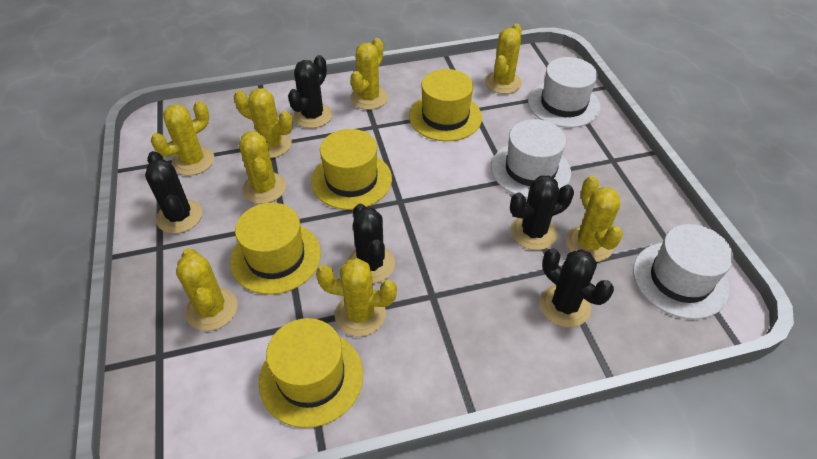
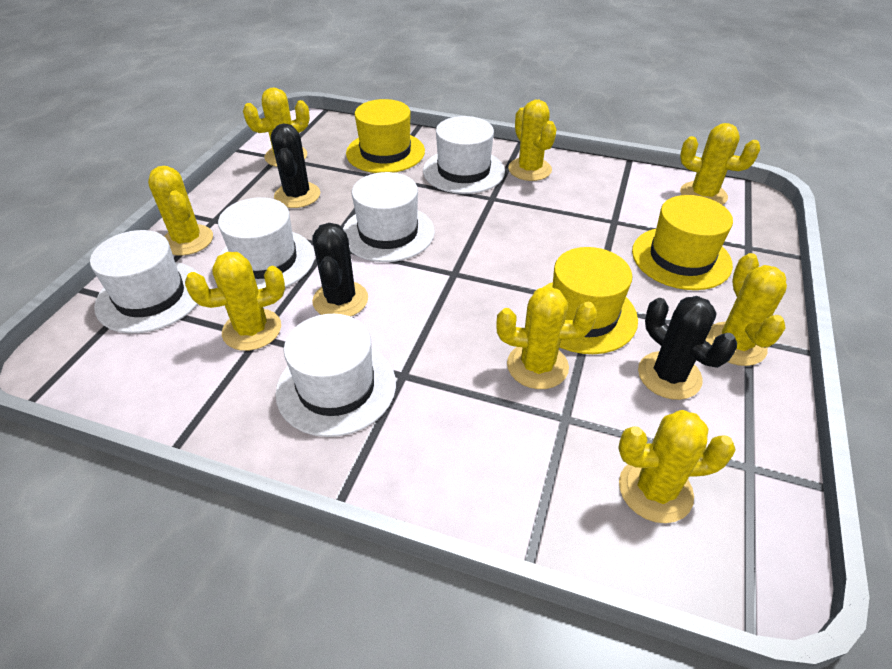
black cactus: 5 -> 3
white hat: 3 -> 5
yellow hat: 4 -> 3

